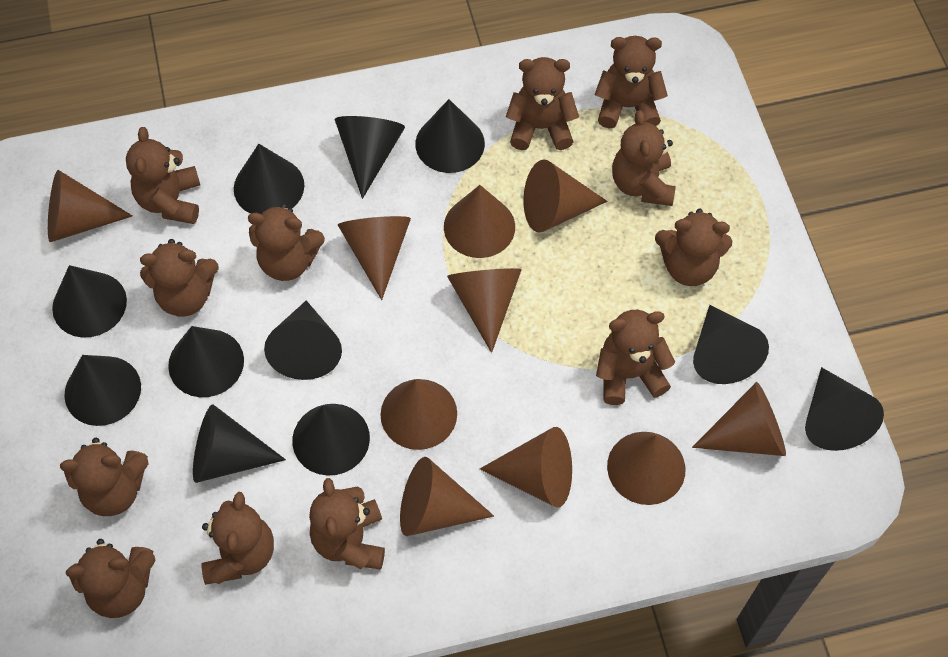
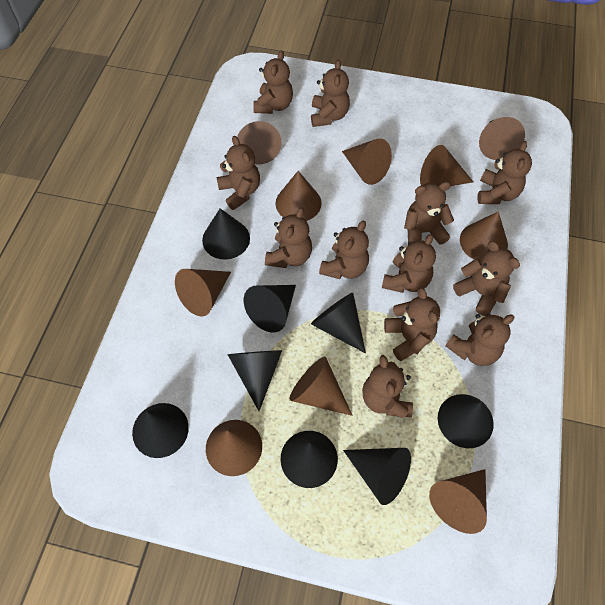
black cone: 11 -> 8

